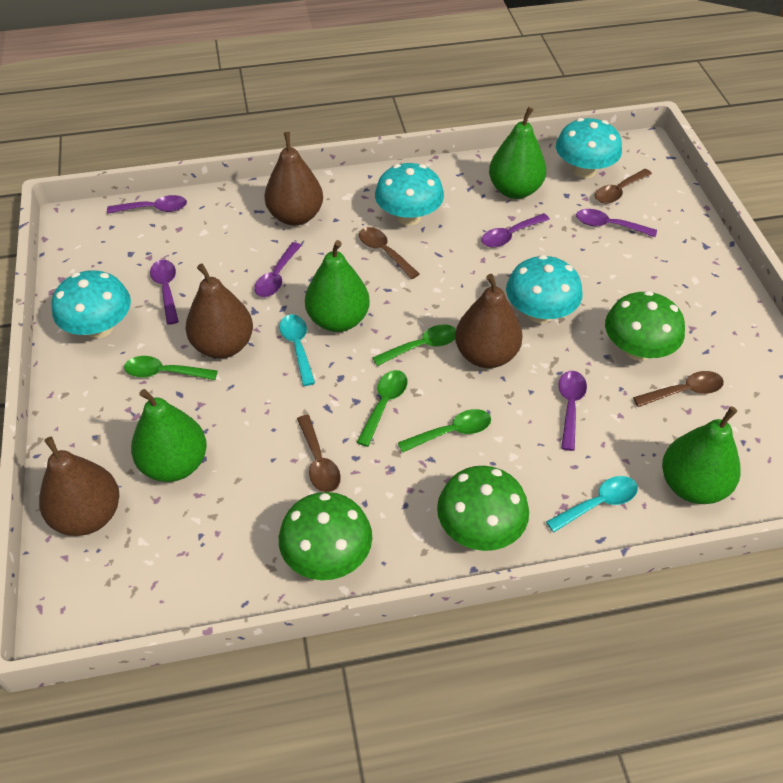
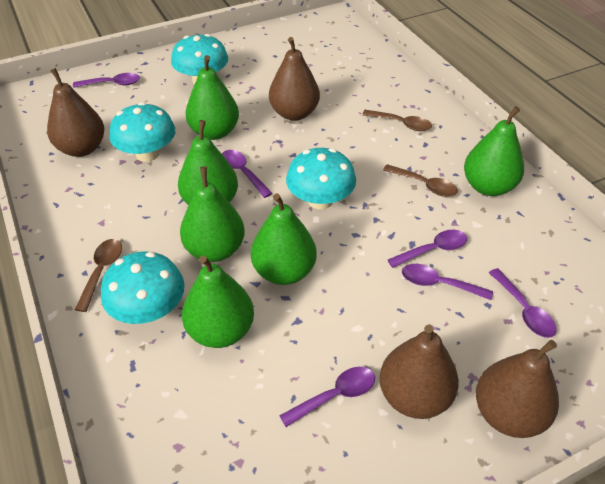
brown spoon: 4 -> 3
green mushroom: 3 -> 0
green pear: 4 -> 6
green spoon: 4 -> 0
turquoise spoon: 2 -> 0

